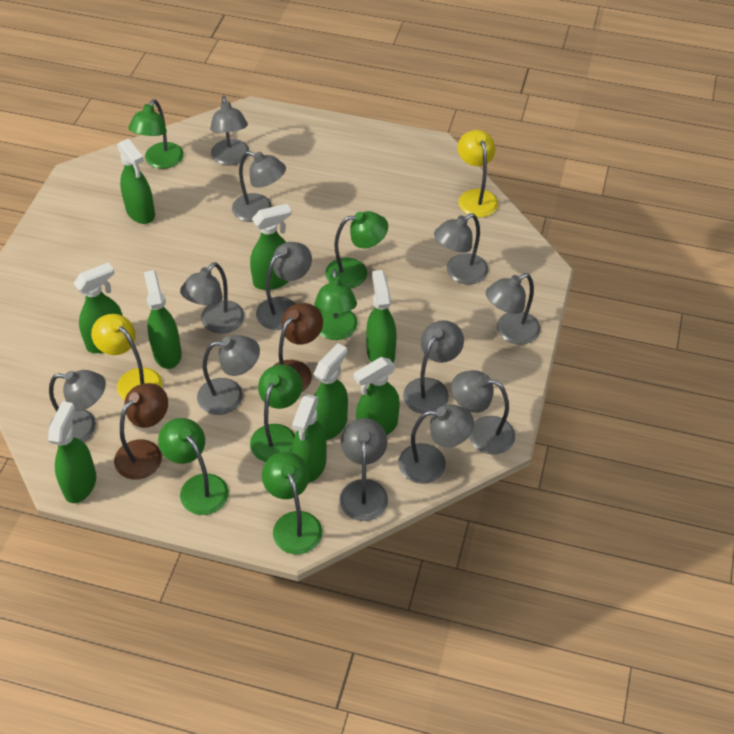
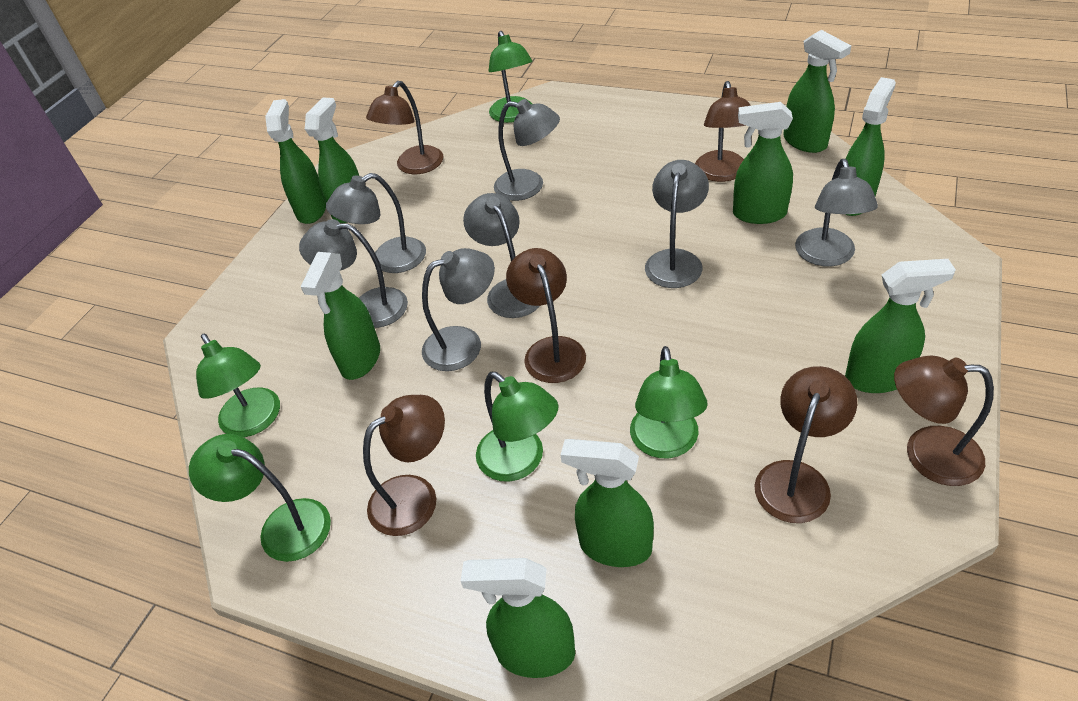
brown lamp: 2 -> 6
green lamp: 6 -> 5
grey lamp: 12 -> 7
yellow lamp: 2 -> 0

